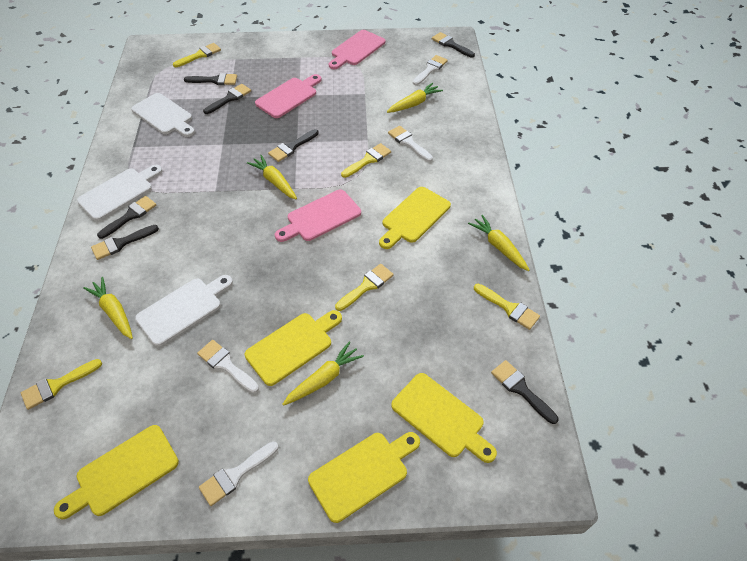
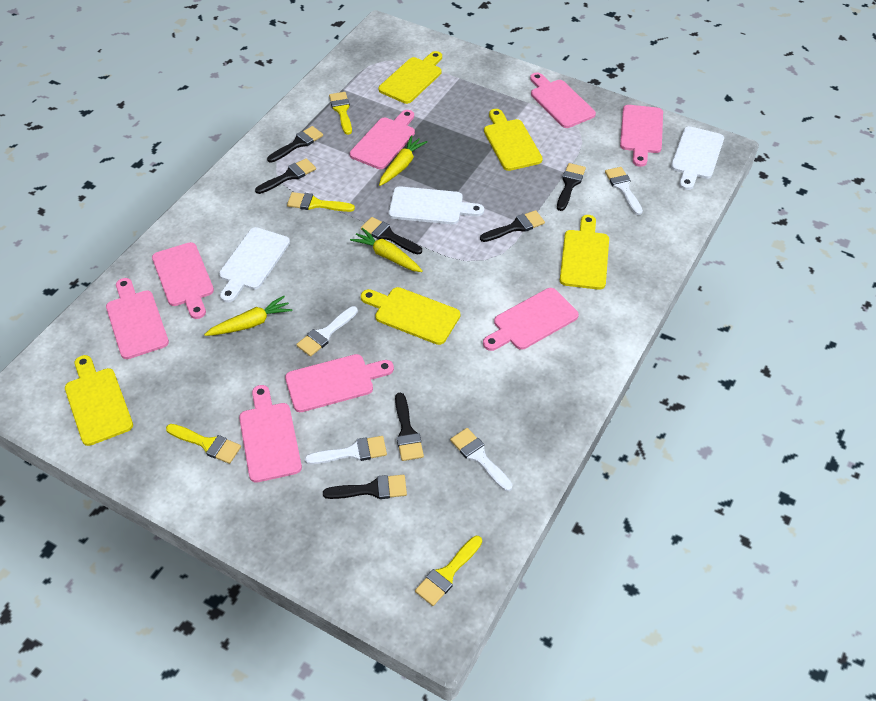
pink cutting board: 3 -> 8
yellow brush: 5 -> 4
yellow carrot: 5 -> 3

